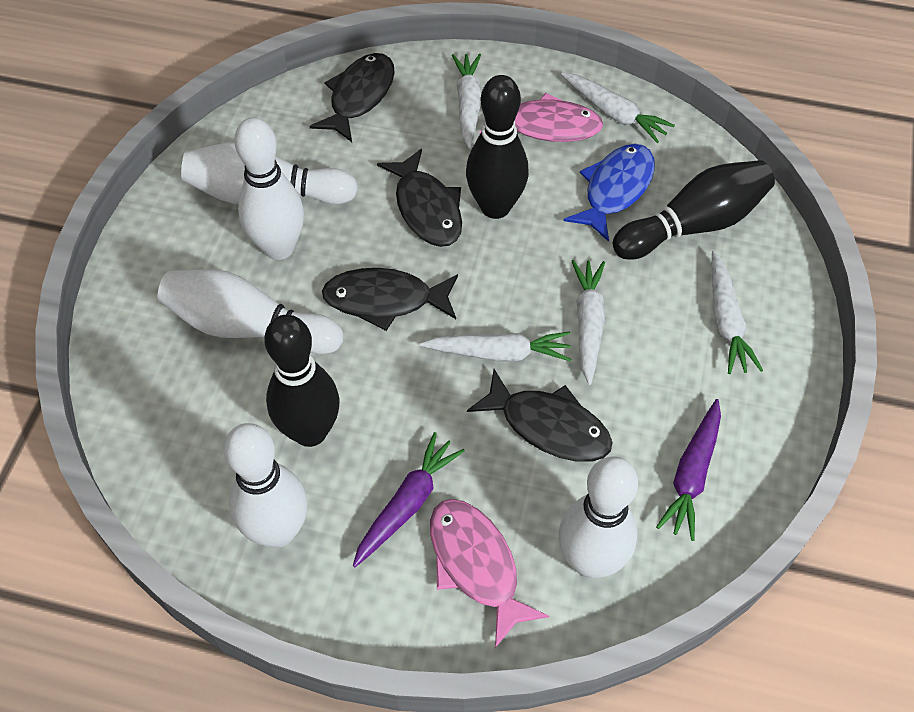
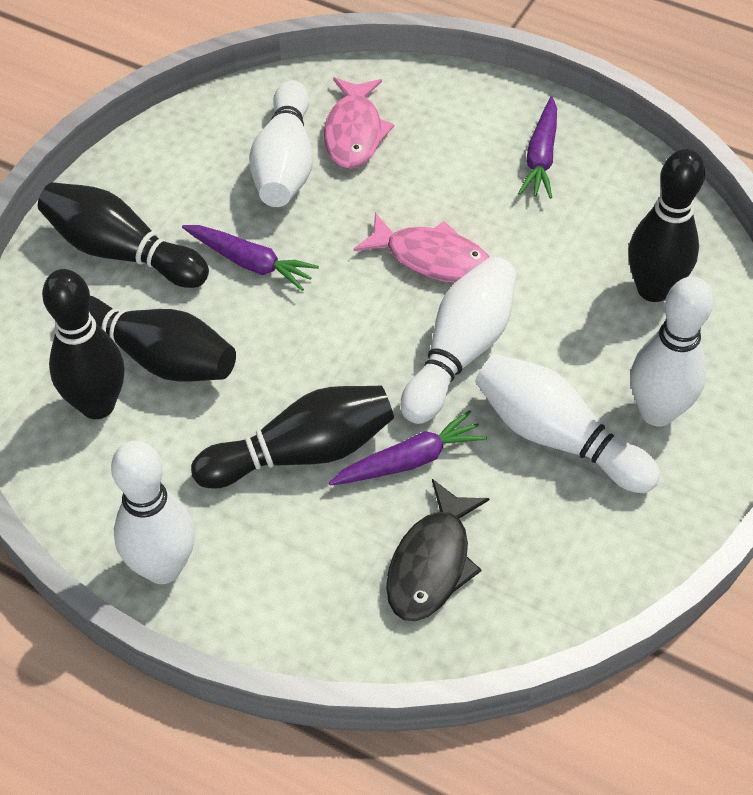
black bowling pin: 3 -> 5
black fish: 4 -> 1
blue fish: 1 -> 0
purple carrot: 2 -> 3
white carrot: 5 -> 0

